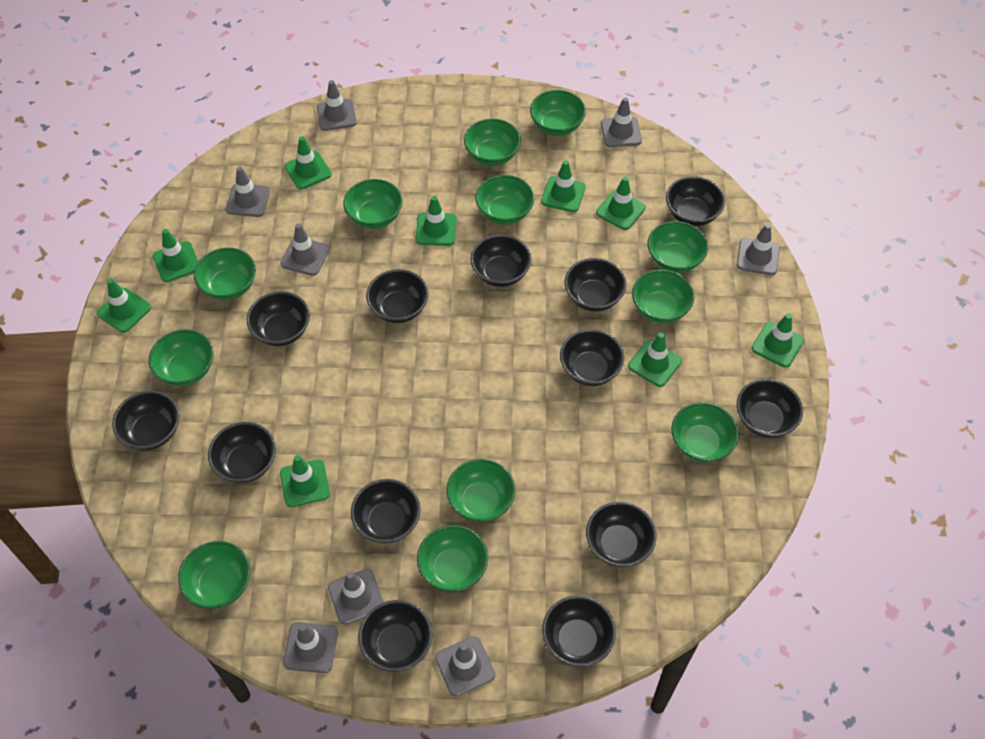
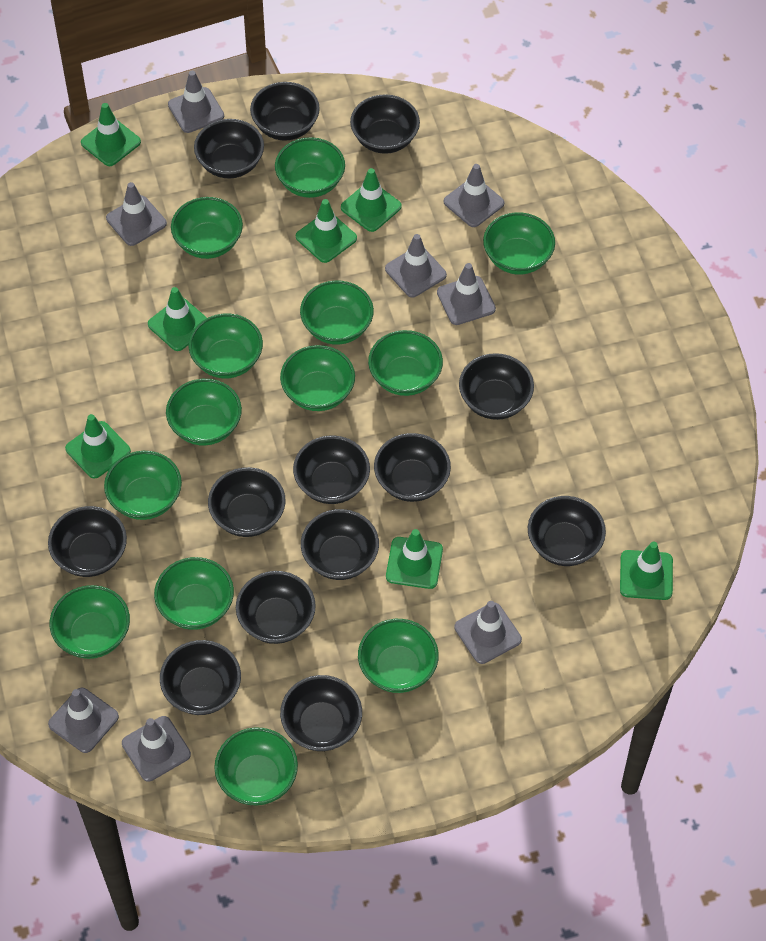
green bowl: 12 -> 13
green traffic cone: 9 -> 7

